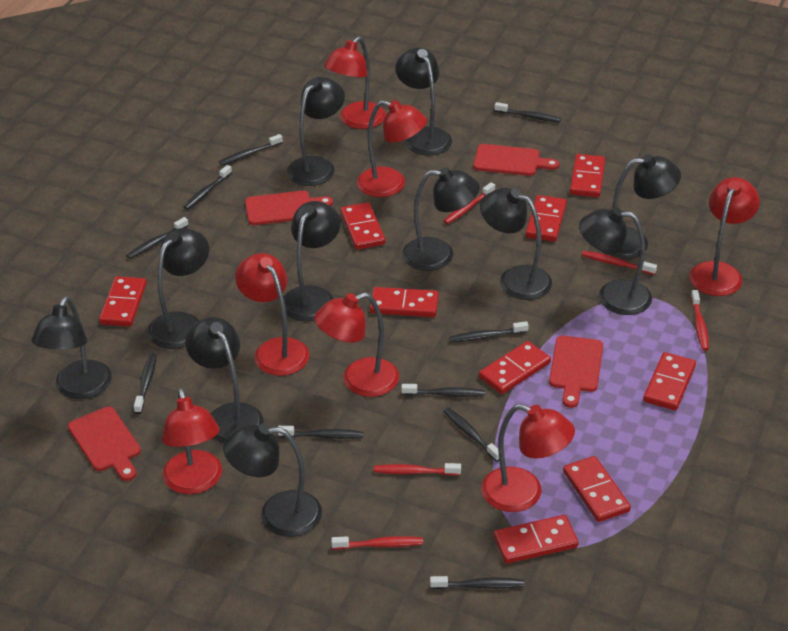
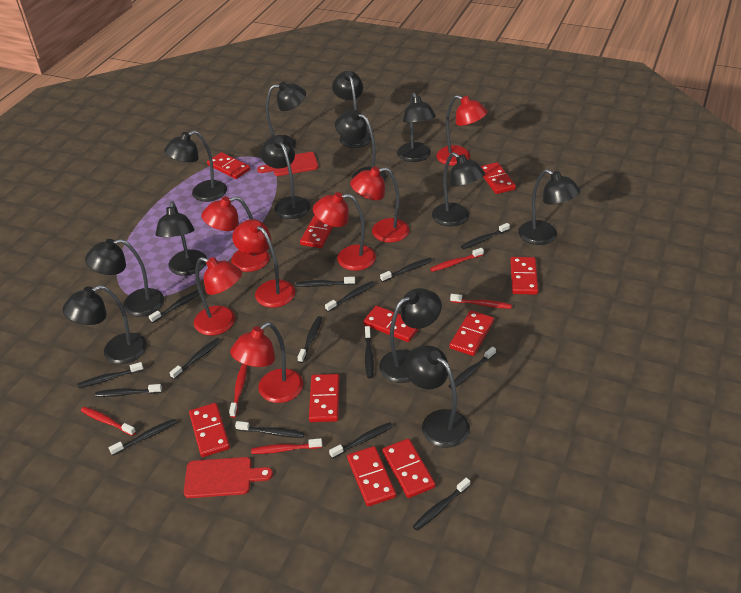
black lamp: 11 -> 13
black toothbrush: 10 -> 15
red cutting board: 4 -> 2
red domino: 9 -> 10

